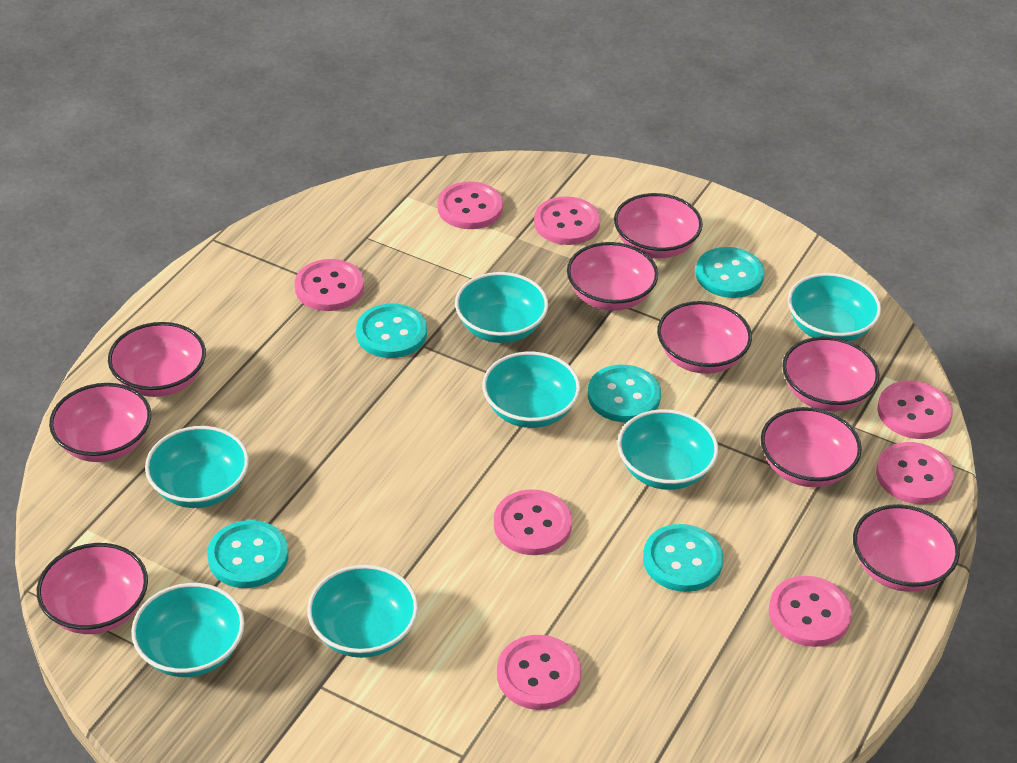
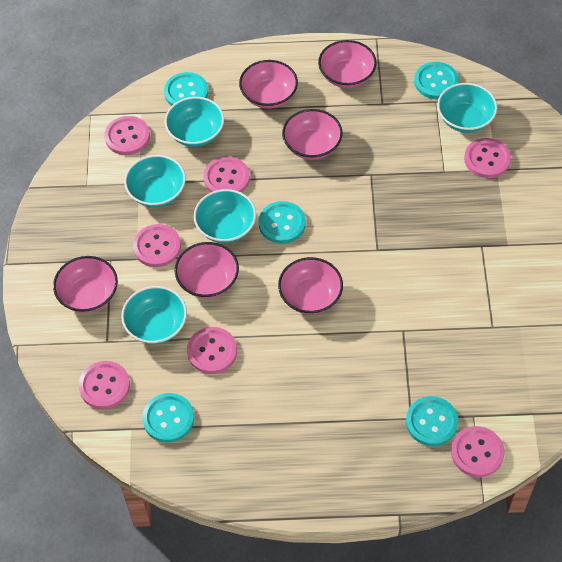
pink bowl: 9 -> 6
pink button: 8 -> 7
turquoise bowl: 7 -> 5

